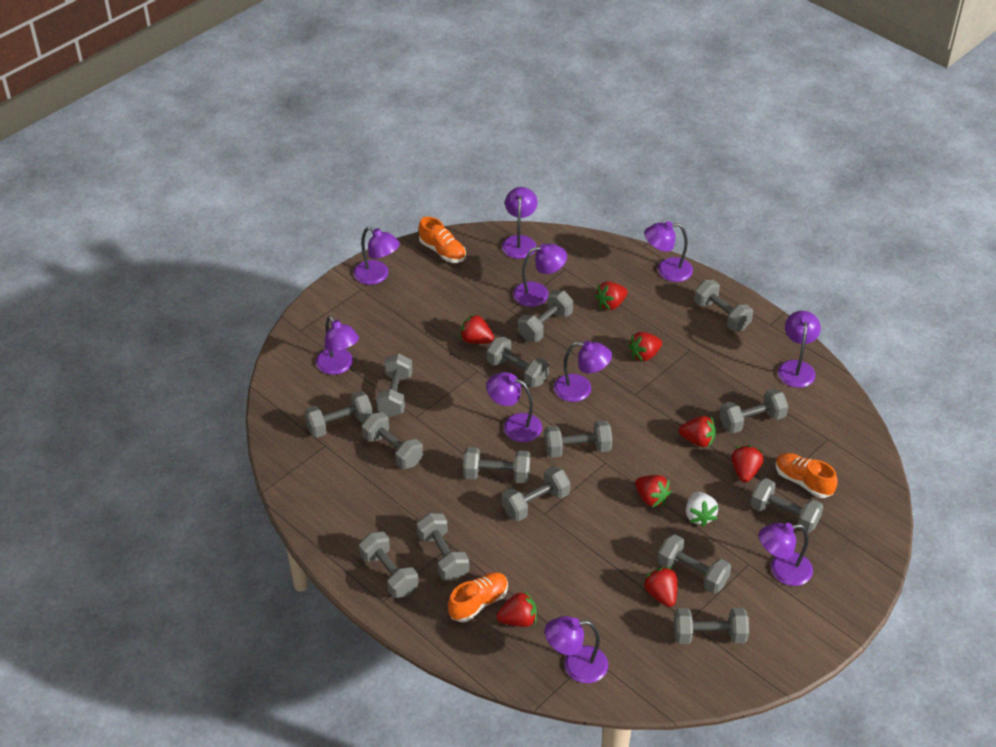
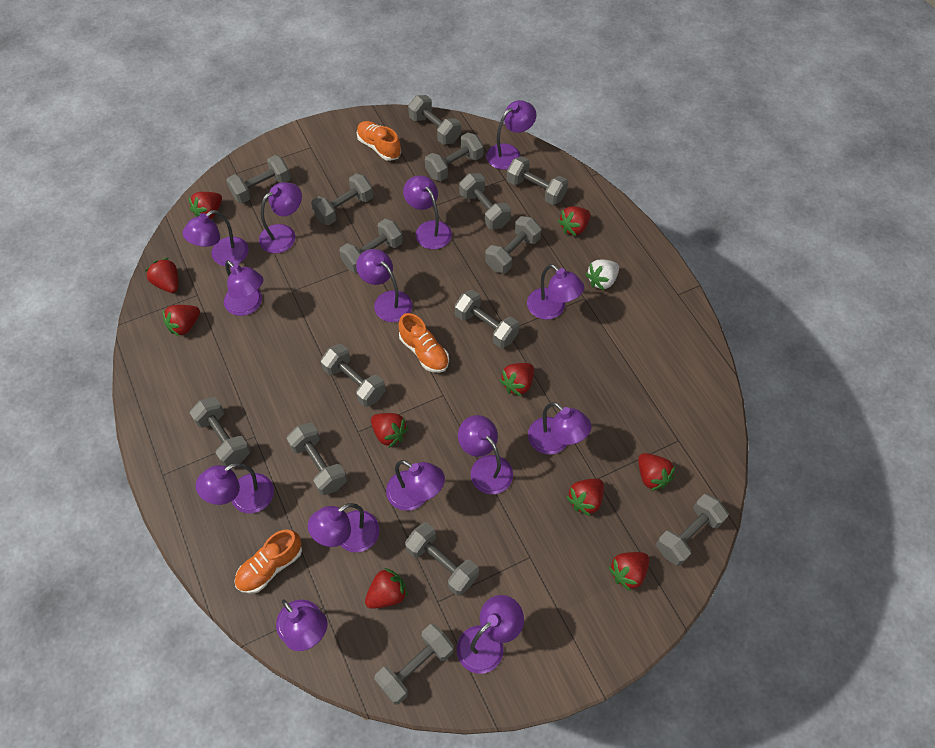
purple lamp: 10 -> 14
red strawberry: 8 -> 10

